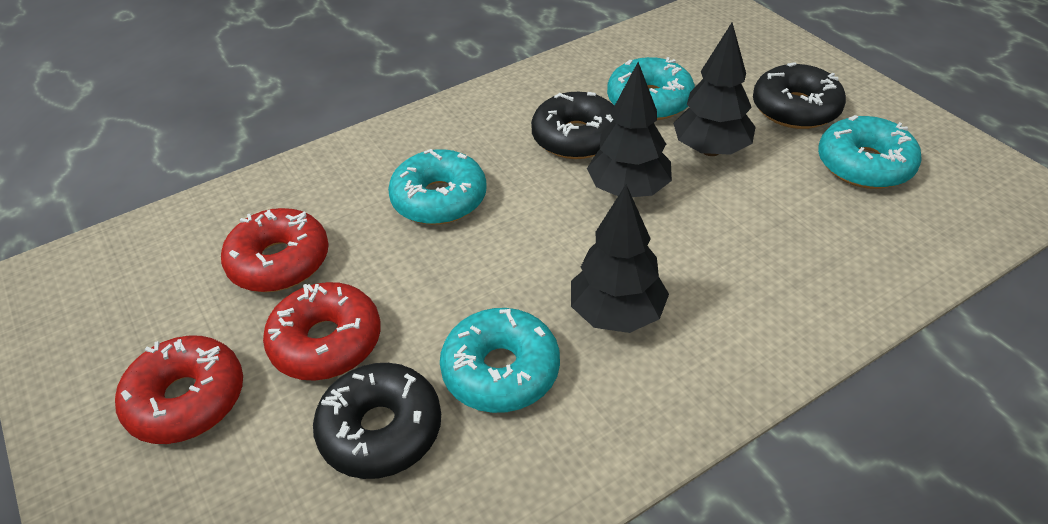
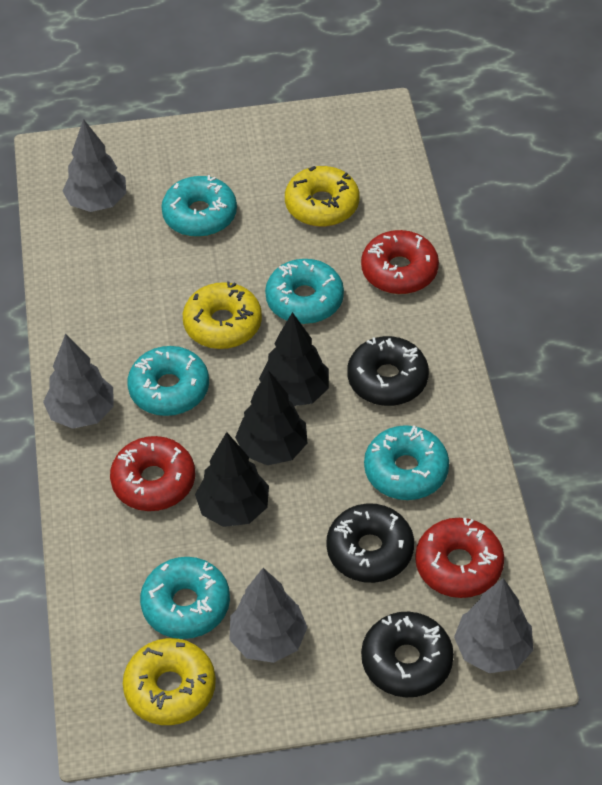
grey tree: 0 -> 4
turquoise donut: 4 -> 5
yellow donut: 0 -> 3

